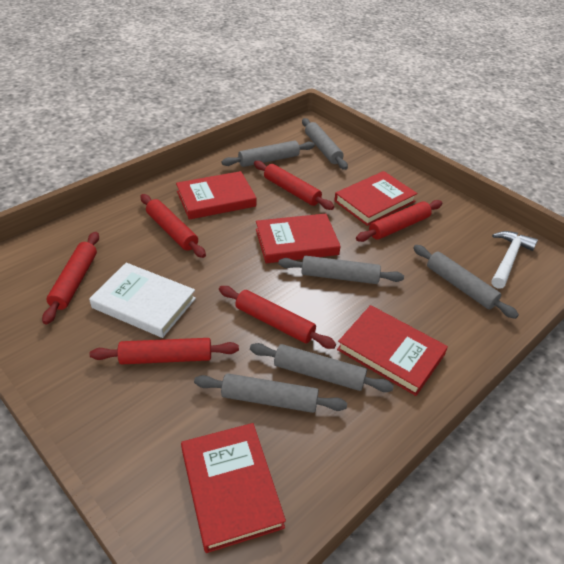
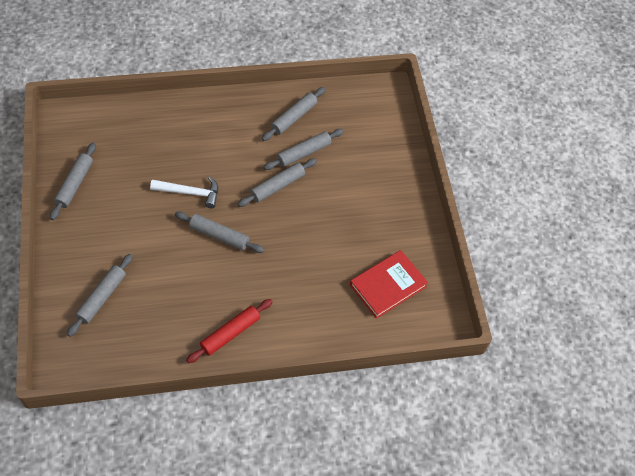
red book: 5 -> 1
red rolling pin: 6 -> 1
white book: 1 -> 0

